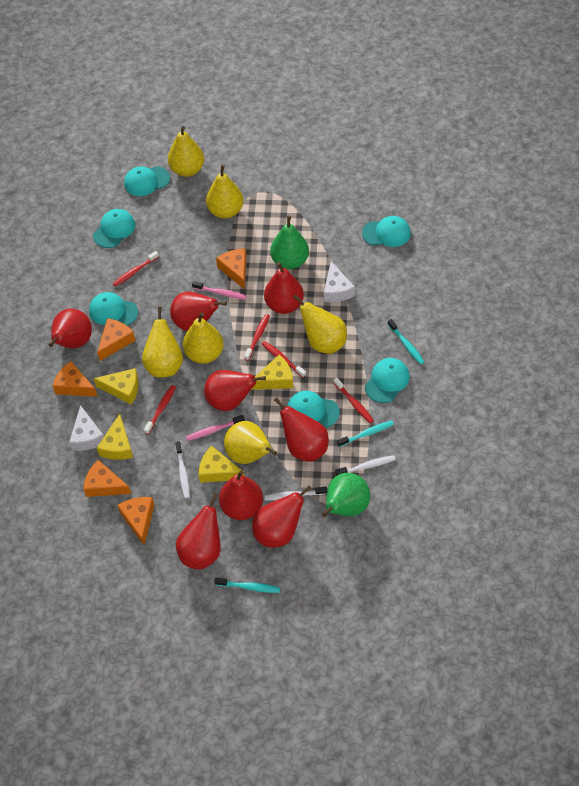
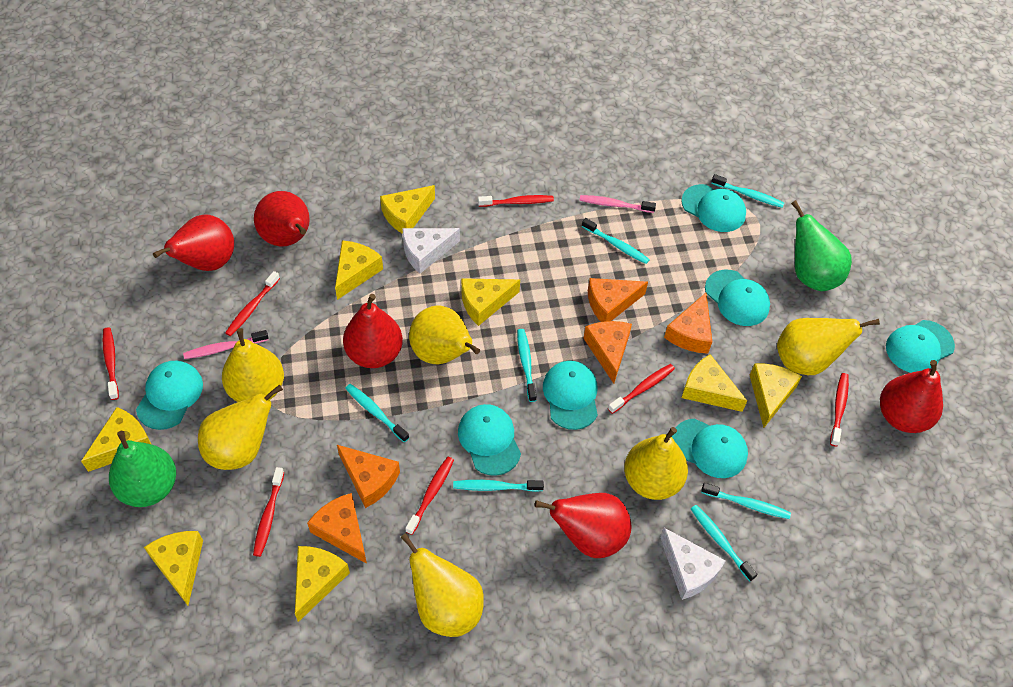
red pear: 8 -> 5
red toothbrush: 5 -> 7
turquoise cap: 6 -> 7
turquoise toothbrush: 3 -> 7
white toothbrush: 3 -> 0
yellow cheese: 4 -> 8

